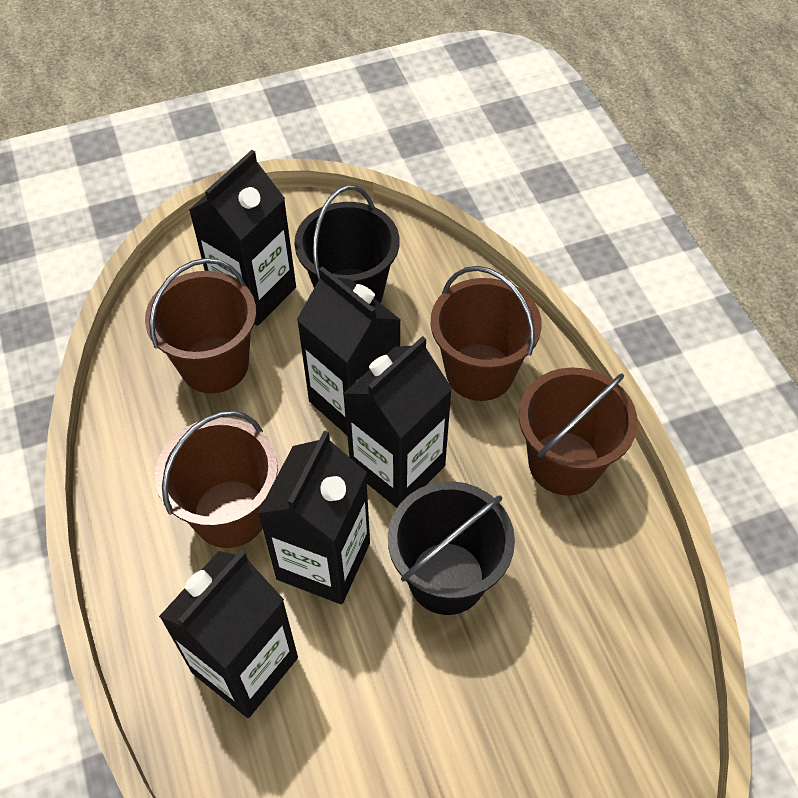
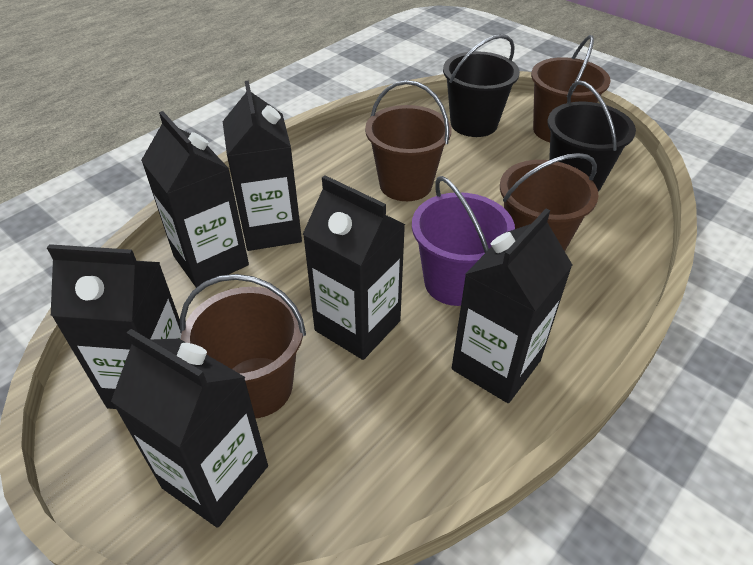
black carton: 5 -> 6
purple bucket: 0 -> 1

